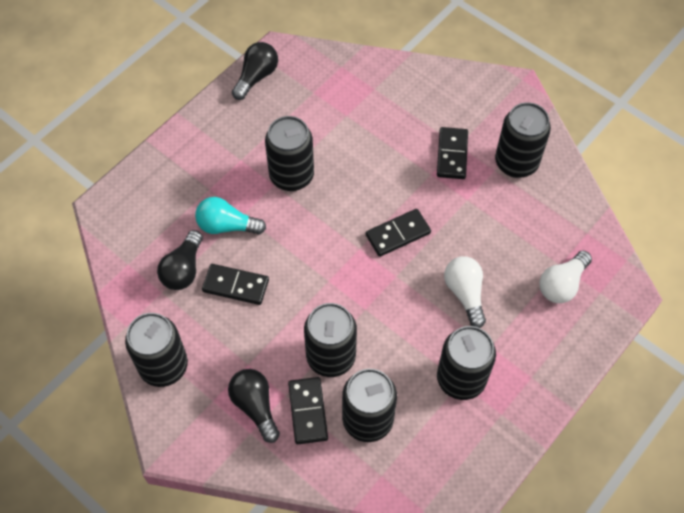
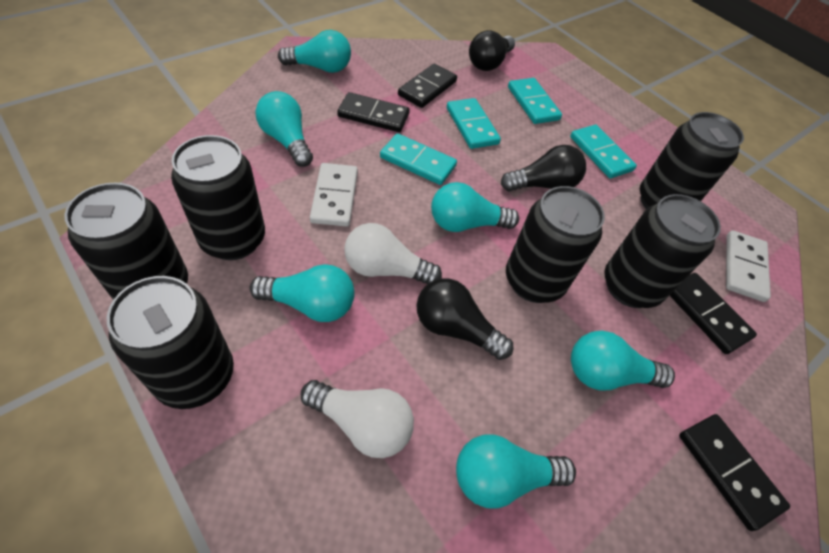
turquoise domino: 0 -> 4
turquoise light bulb: 1 -> 6
white domino: 0 -> 2

